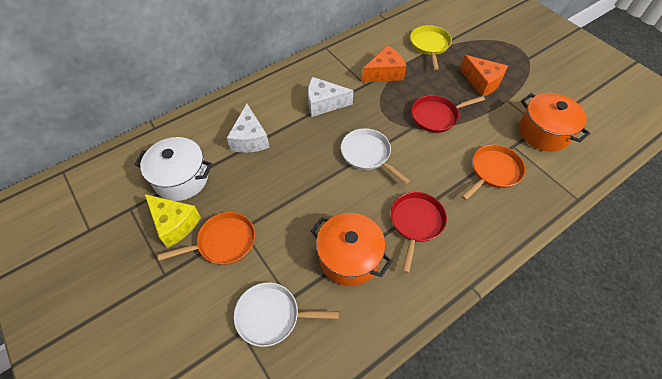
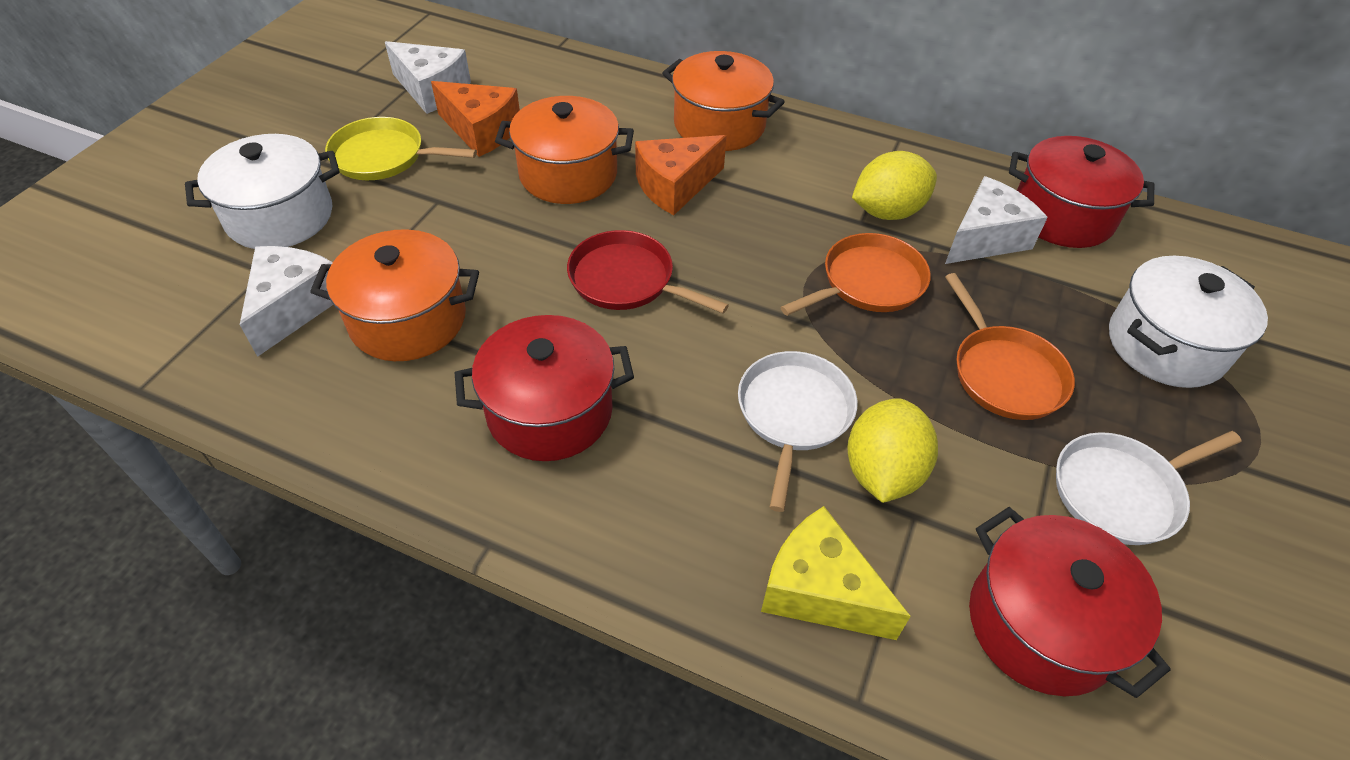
orange pot: 2 -> 3
red pan: 2 -> 1
red pot: 0 -> 3
white cheese: 2 -> 3
white pot: 1 -> 2
yellow lemon: 0 -> 2

